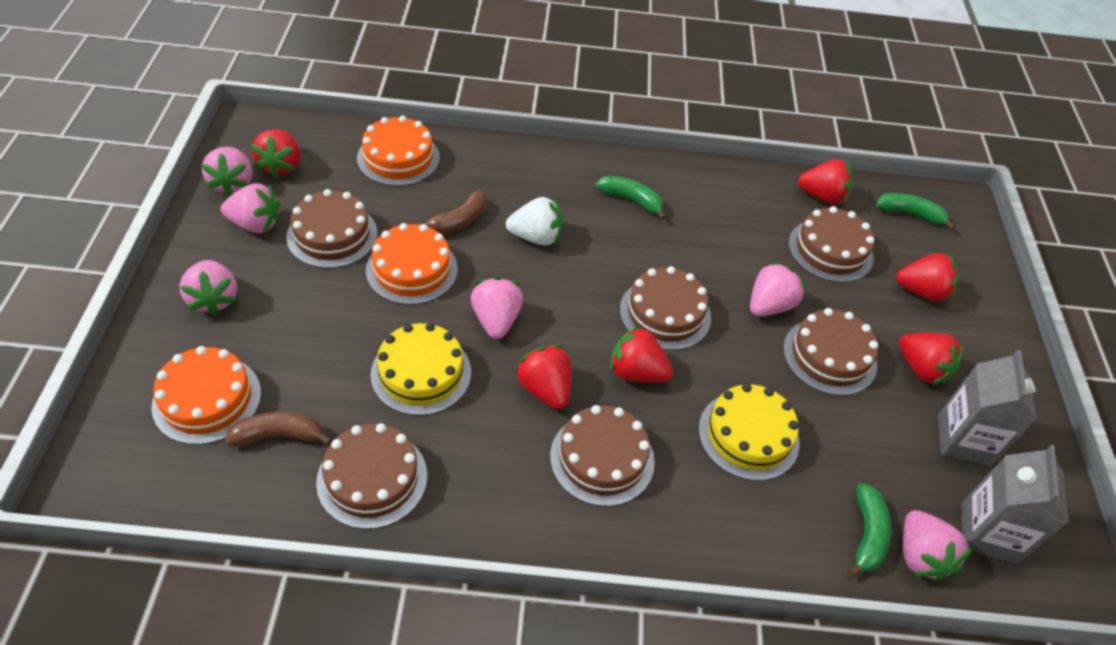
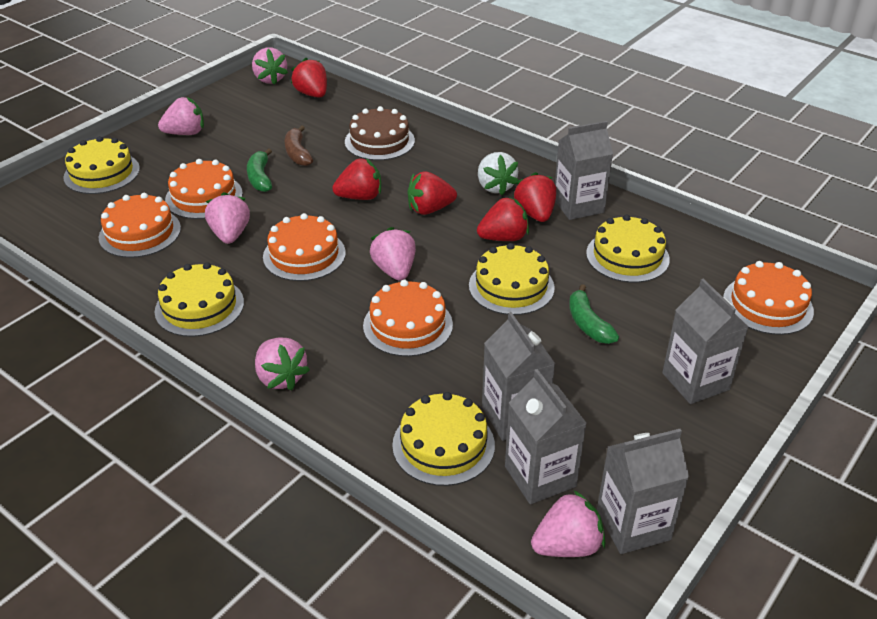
brown banana: 2 -> 1
brown cake: 6 -> 1
green banana: 3 -> 2
grey carton: 2 -> 5
orange cake: 3 -> 5
red strawberry: 6 -> 5
yellow cake: 2 -> 5

